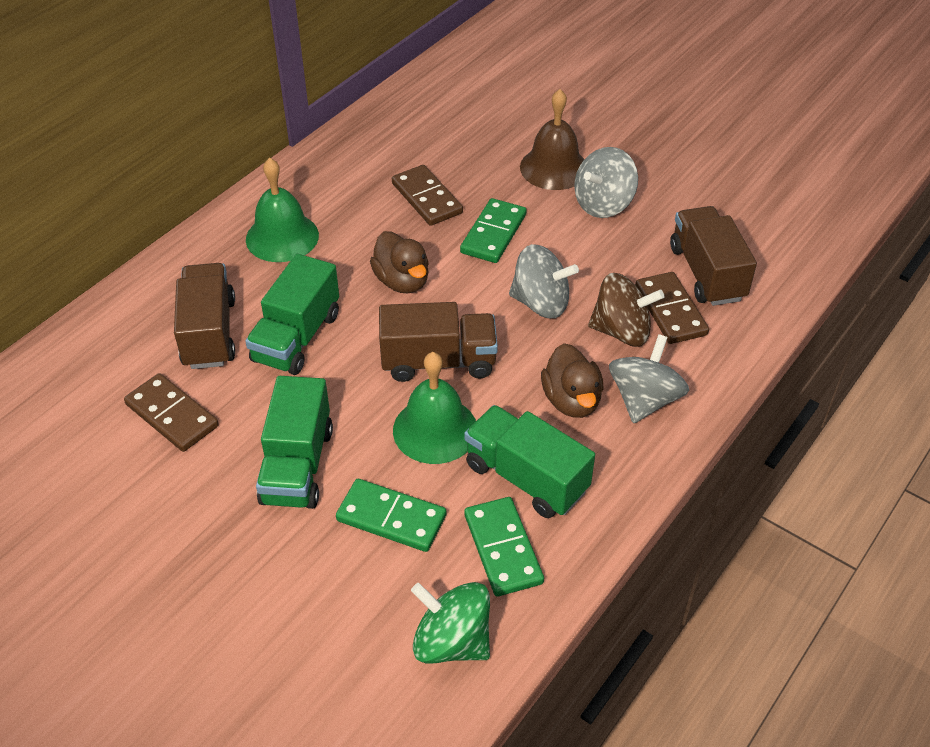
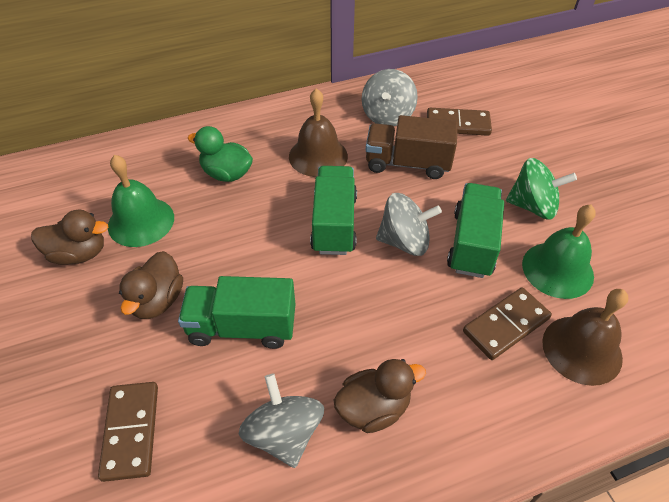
brown bell: 1 -> 2
brown duck: 2 -> 3
brown spinning top: 1 -> 0
brown truck: 3 -> 1
green domino: 3 -> 0
green duck: 0 -> 1

